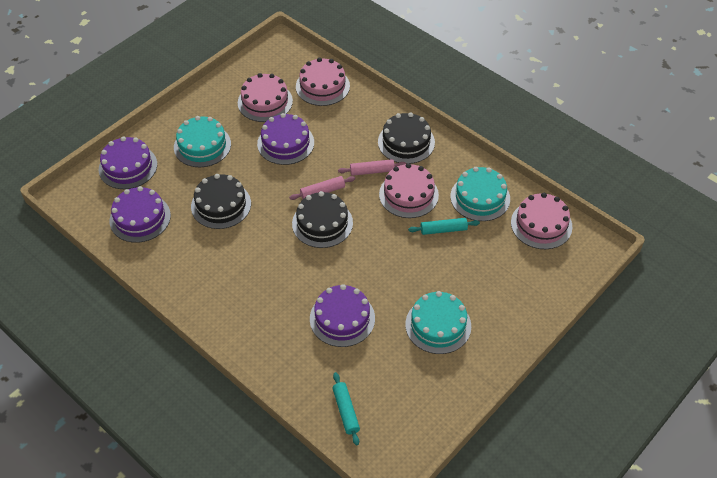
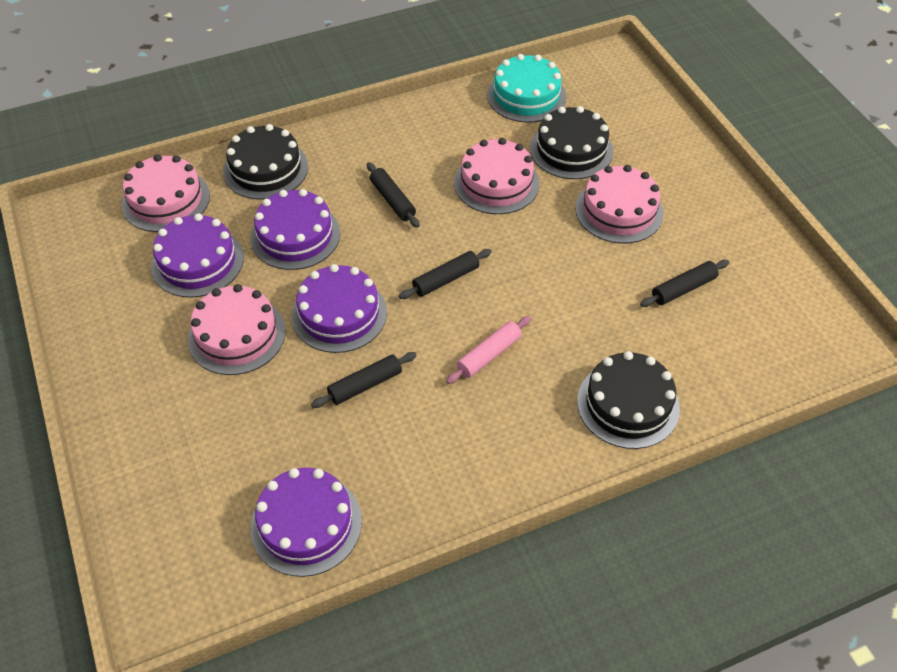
black rolling pin: 0 -> 4
pink rolling pin: 2 -> 1
turquoise cake: 3 -> 1
turquoise rolling pin: 2 -> 0

